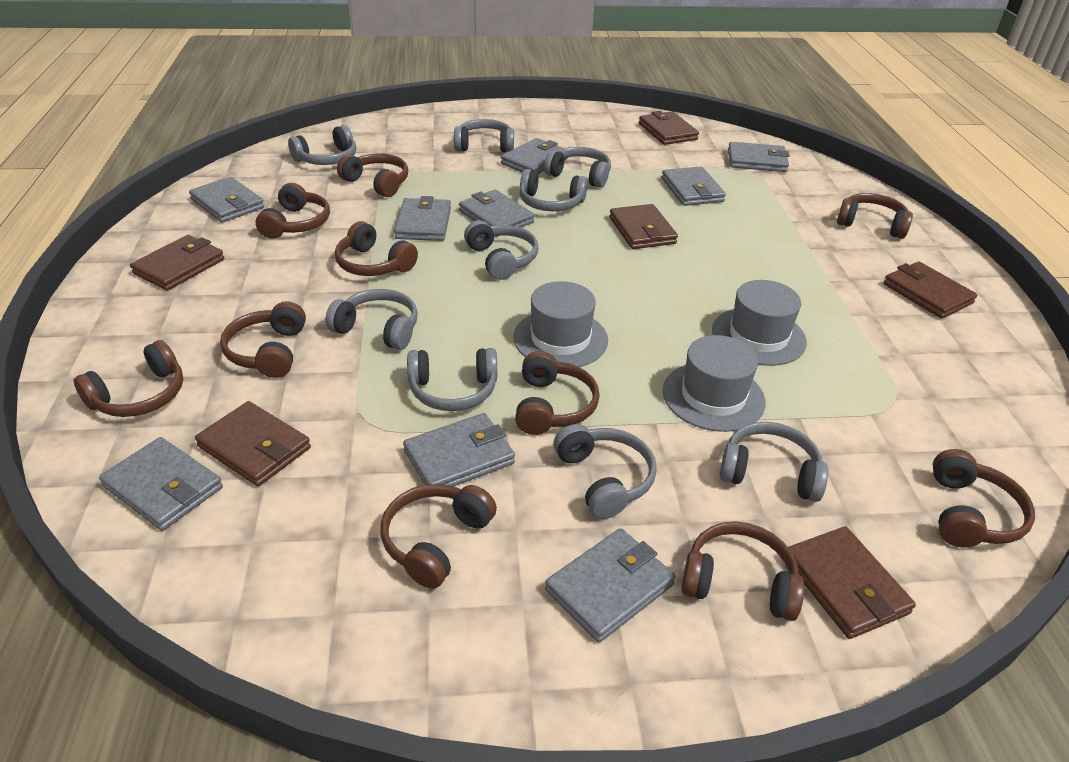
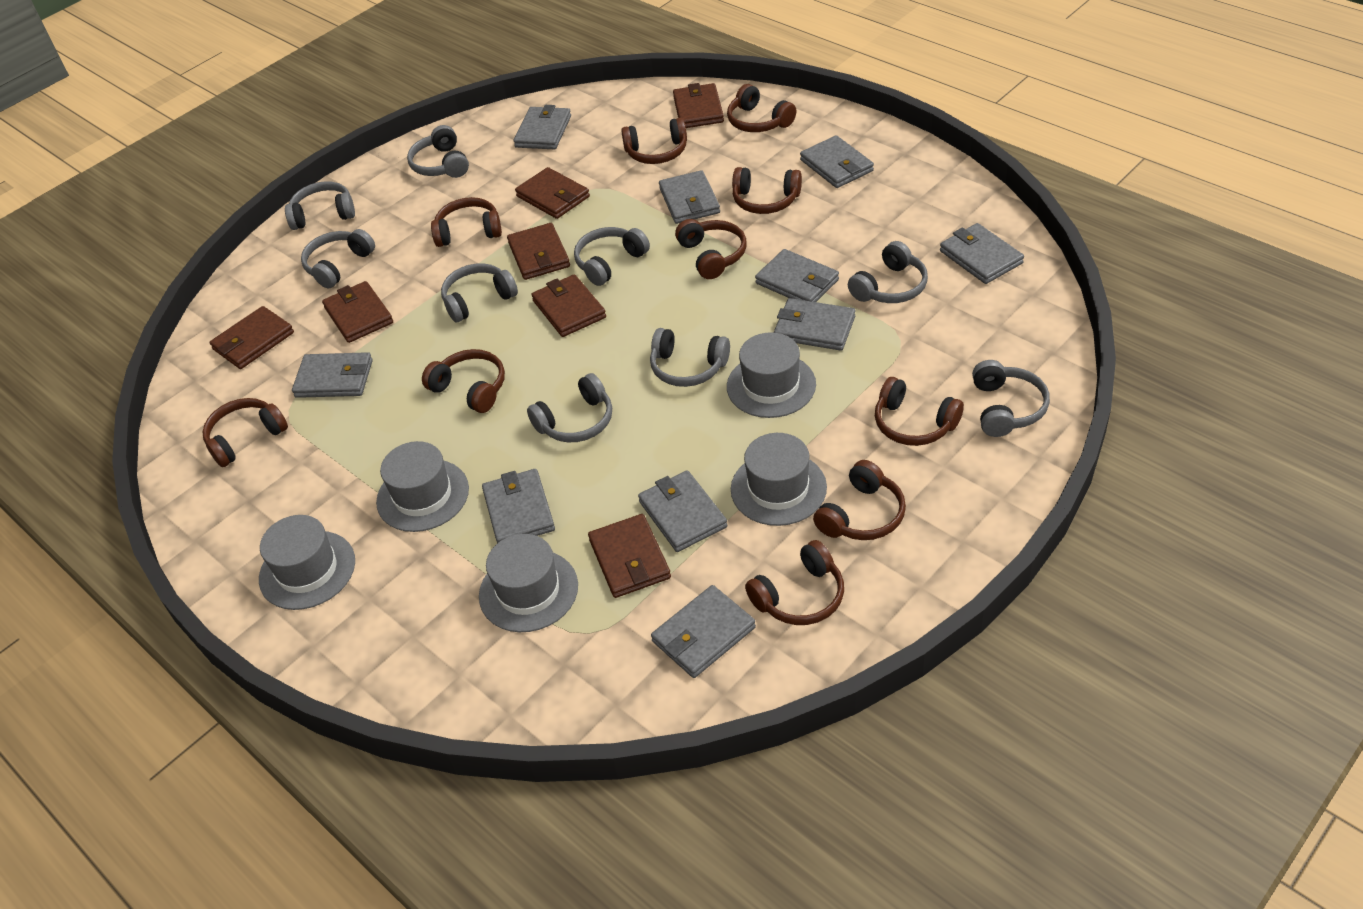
brown wallet: 6 -> 7
grey hat: 3 -> 5
grey wallet: 9 -> 10

